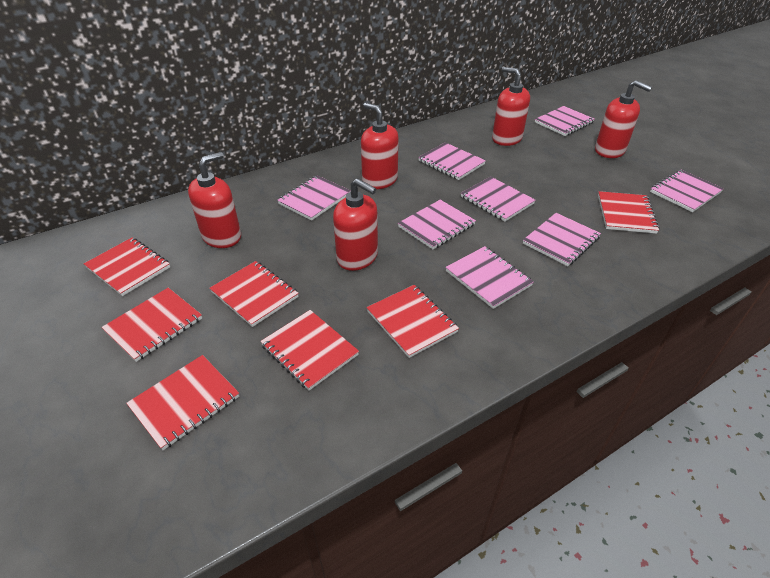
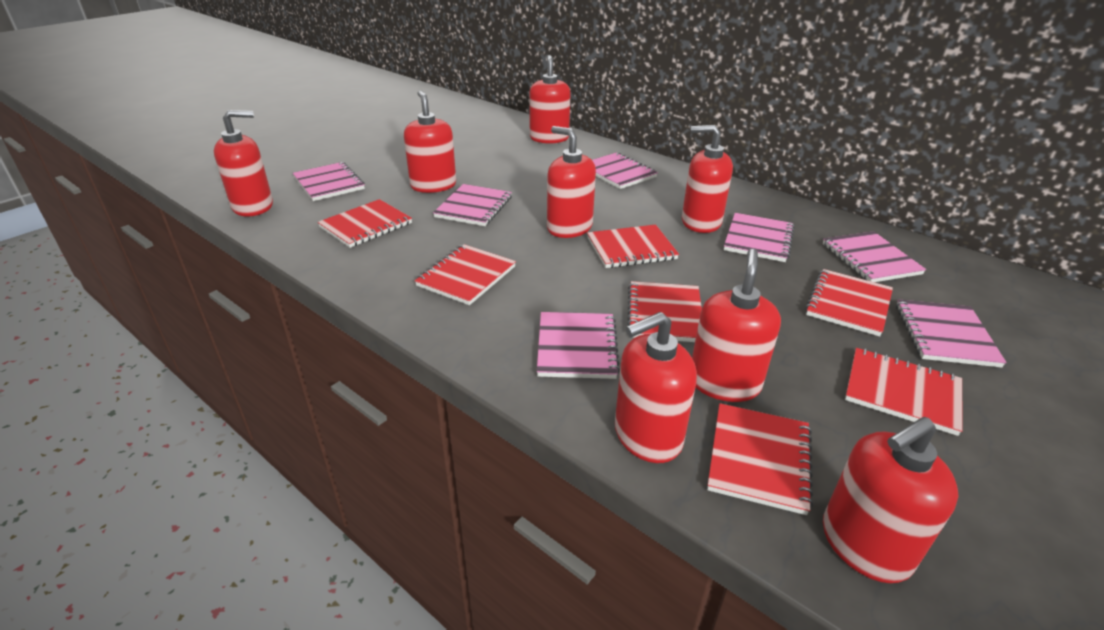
pink notebook: 8 -> 7
red soap dispenser: 5 -> 8

